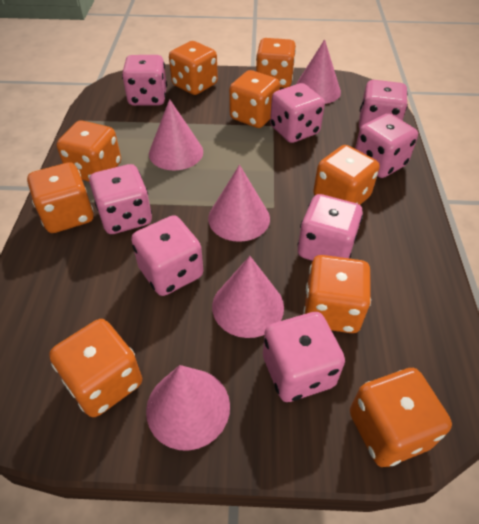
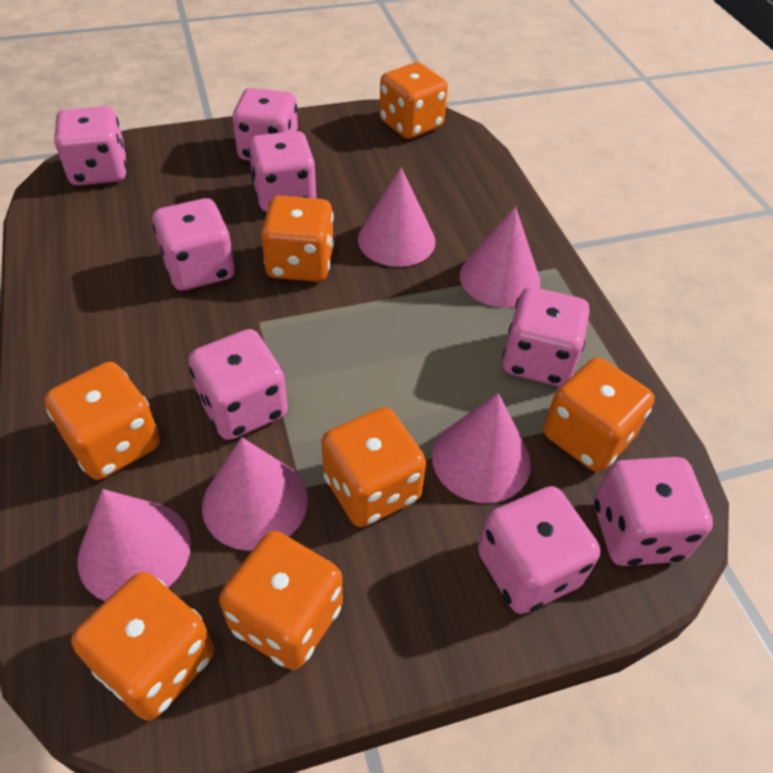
orange dice: 9 -> 7

